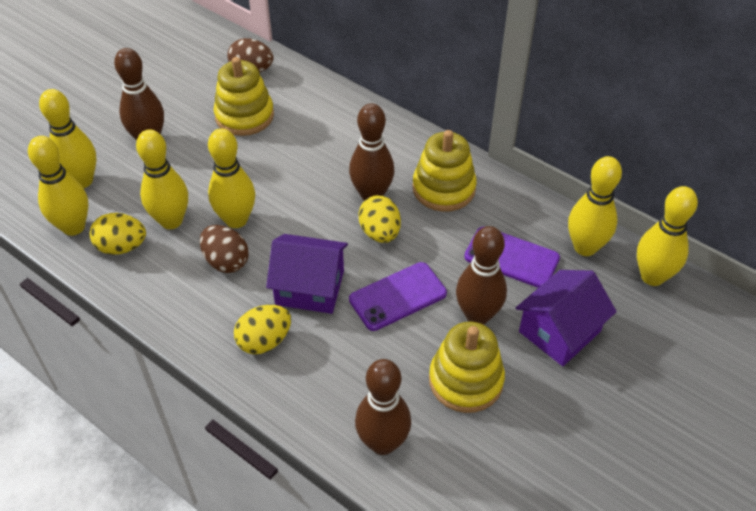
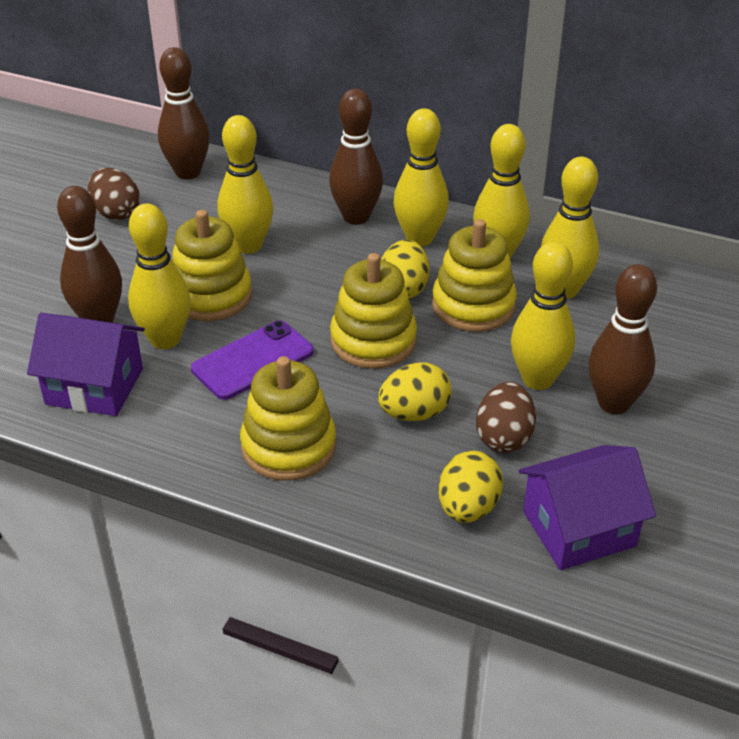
purple phone: 2 -> 1
yellow stacking toy: 3 -> 4

